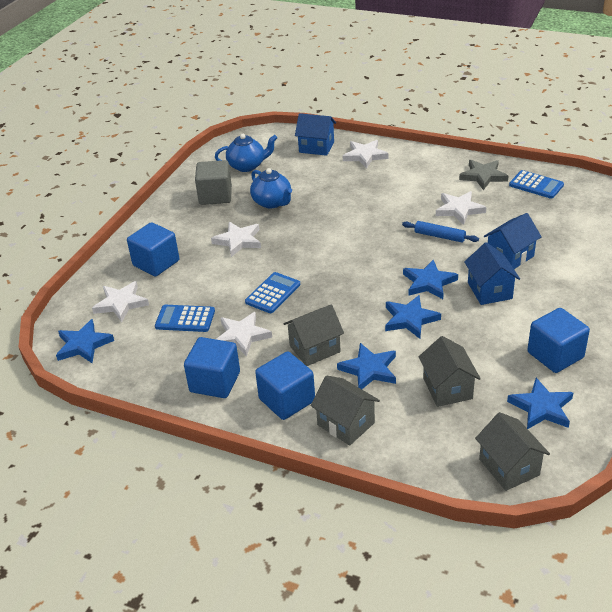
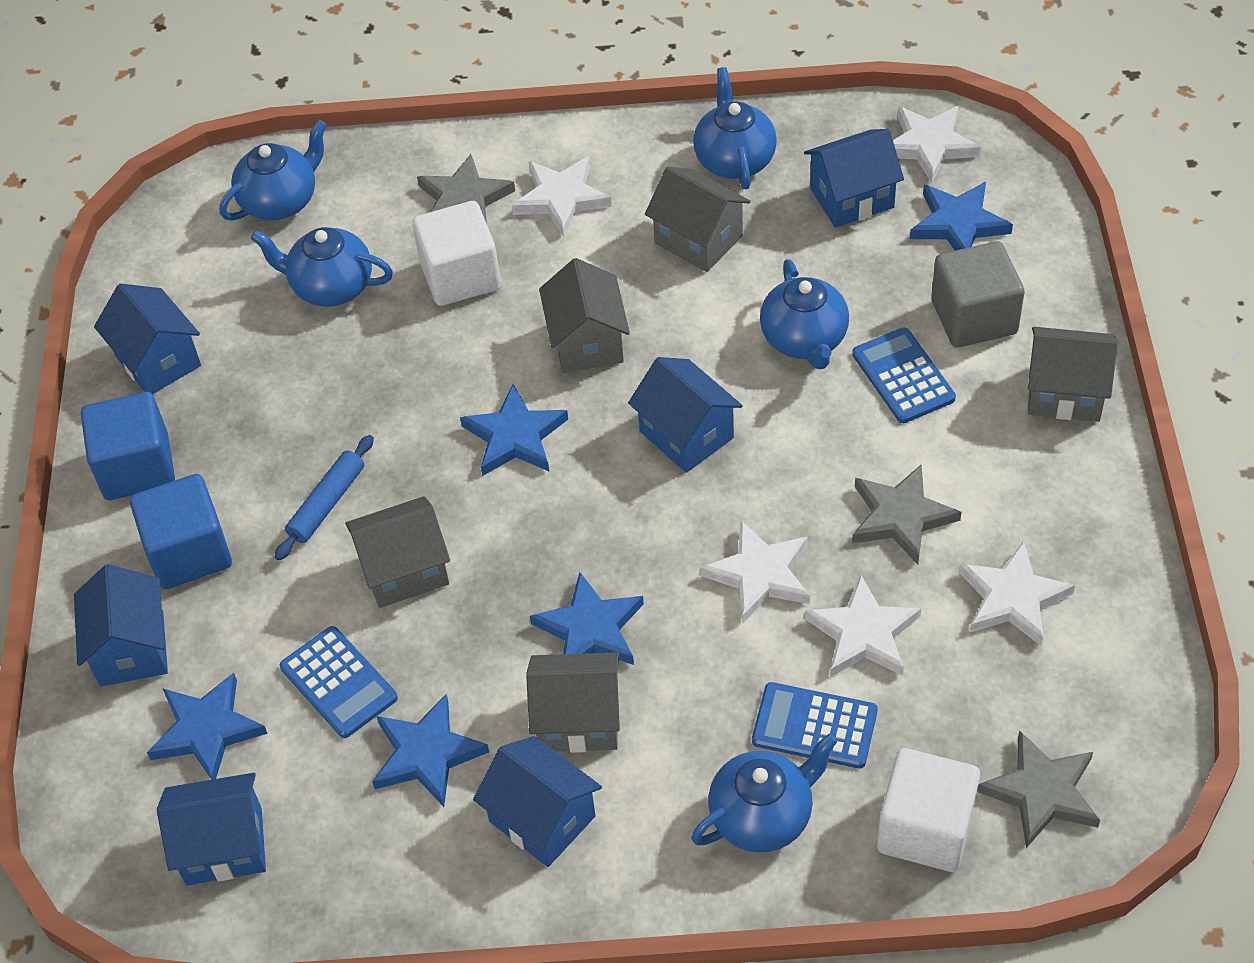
blue cube: 4 -> 2
blue house: 3 -> 6
blue teapot: 2 -> 5
grey house: 4 -> 5
grey star: 1 -> 3
white cube: 0 -> 2

